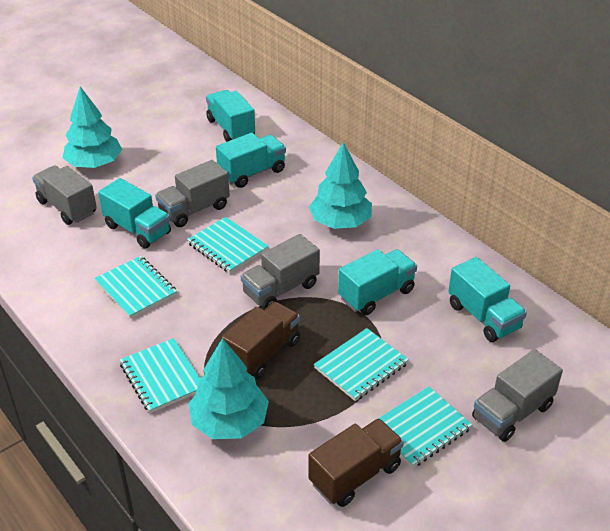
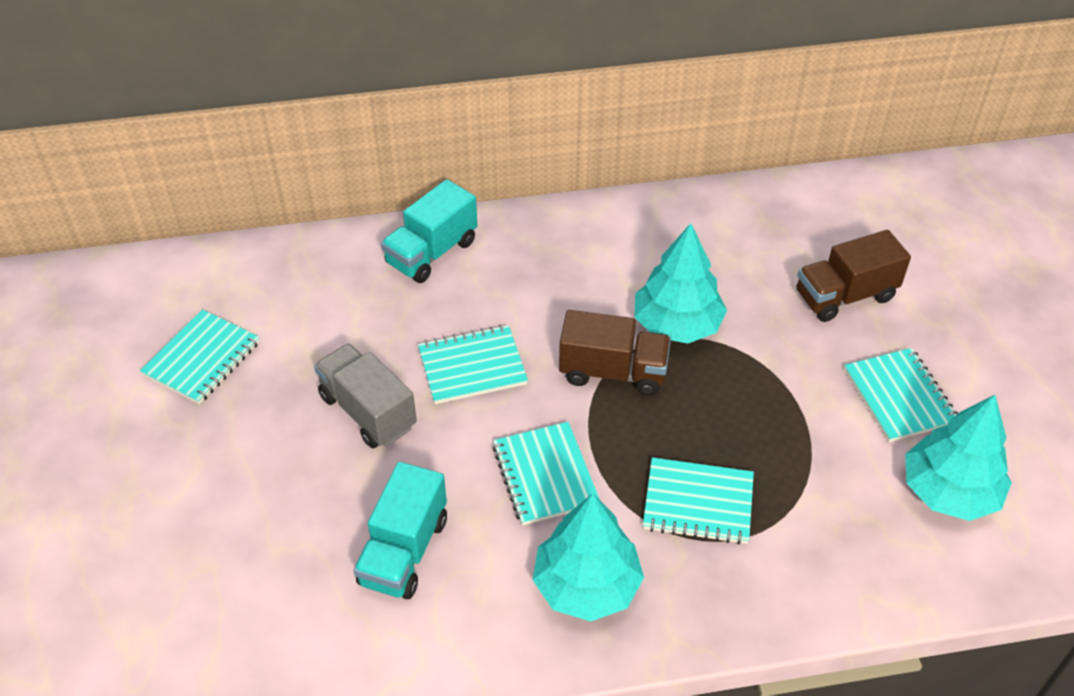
grey truck: 4 -> 1
turquoise truck: 5 -> 2

